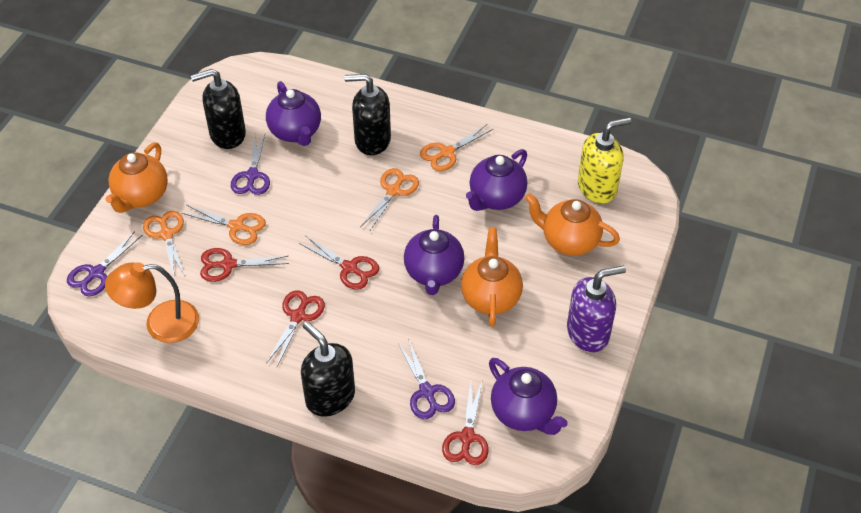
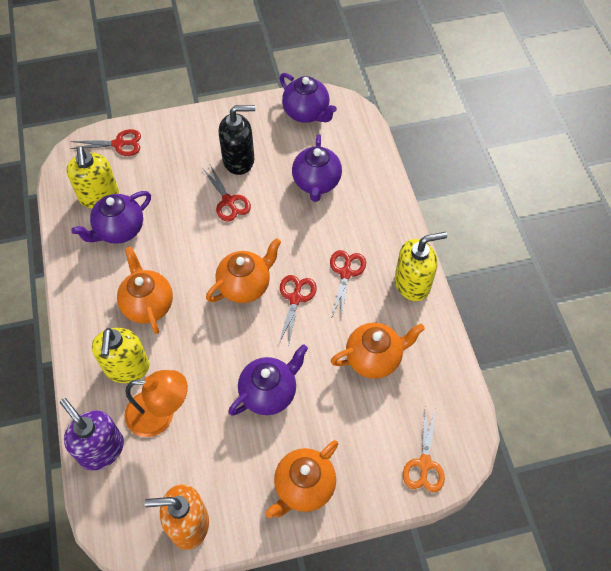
black soap dispenser: 3 -> 1
orange scissors: 4 -> 1
orange soap dispenser: 0 -> 1
orange teapot: 3 -> 4
purple scissors: 3 -> 0
yellow soap dispenser: 1 -> 3

